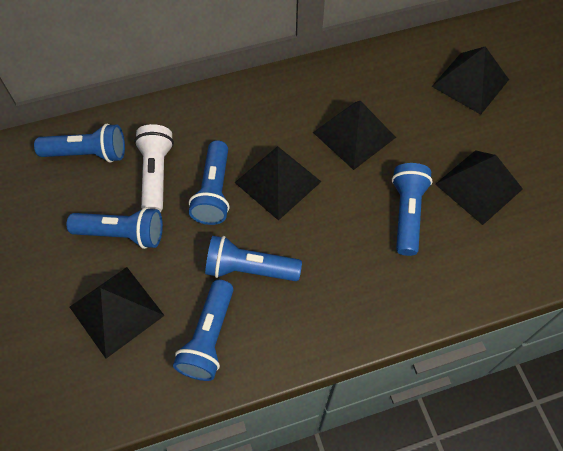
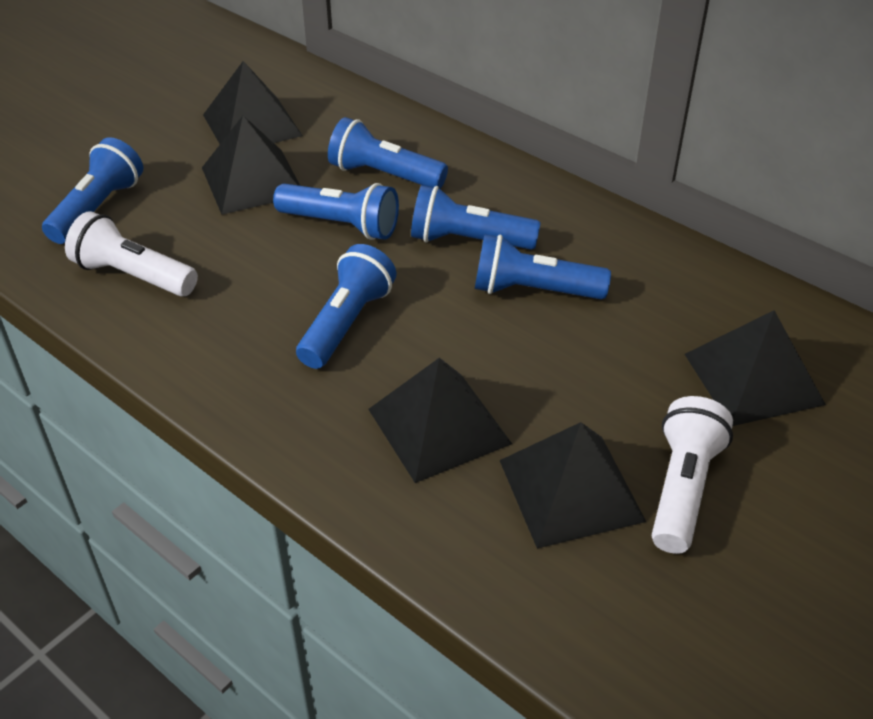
white flashlight: 1 -> 2

